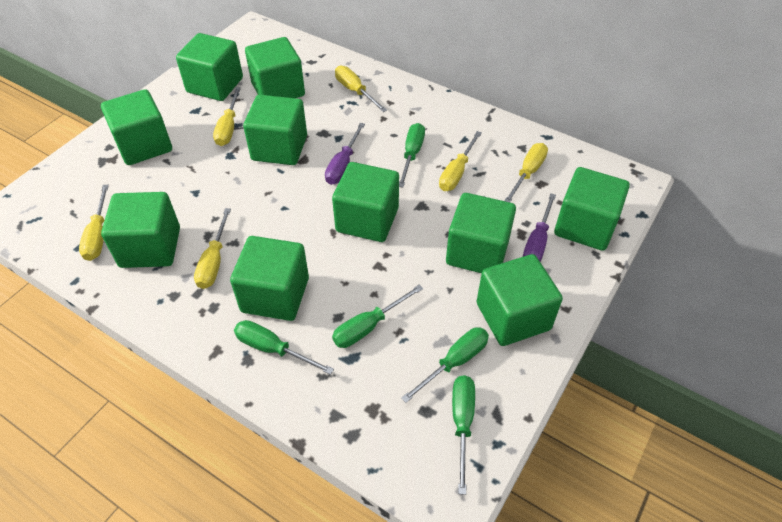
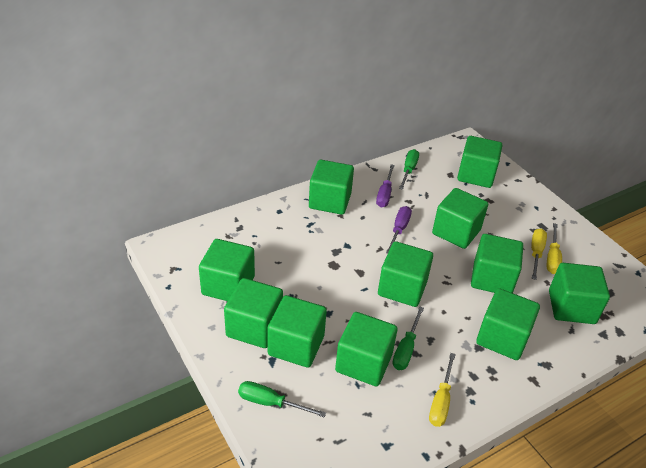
green cube: 10 -> 11
green screwdriver: 5 -> 3
yellow screwdriver: 6 -> 3

